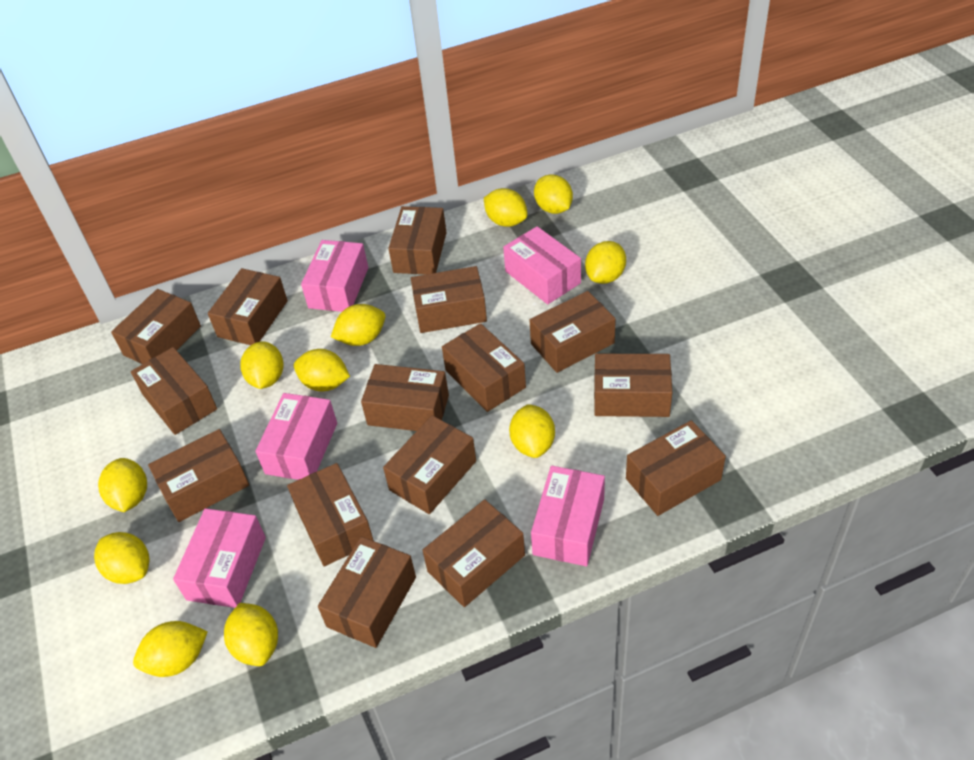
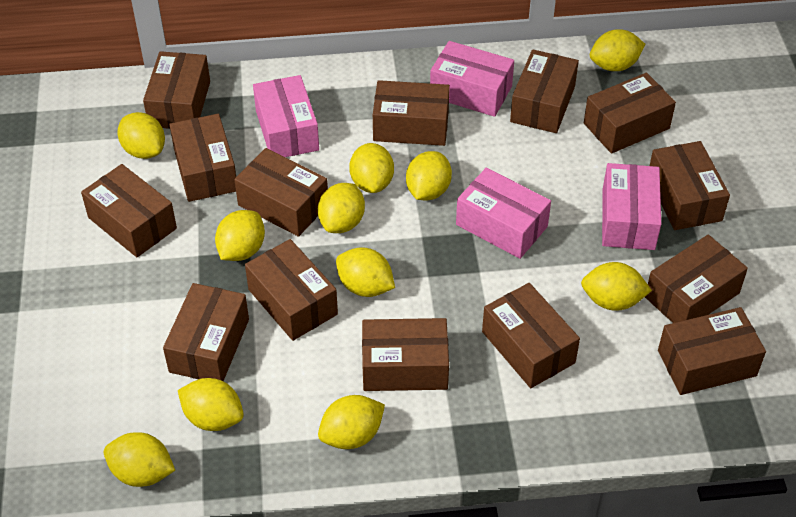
brown box: 15 -> 14
pink box: 5 -> 4

